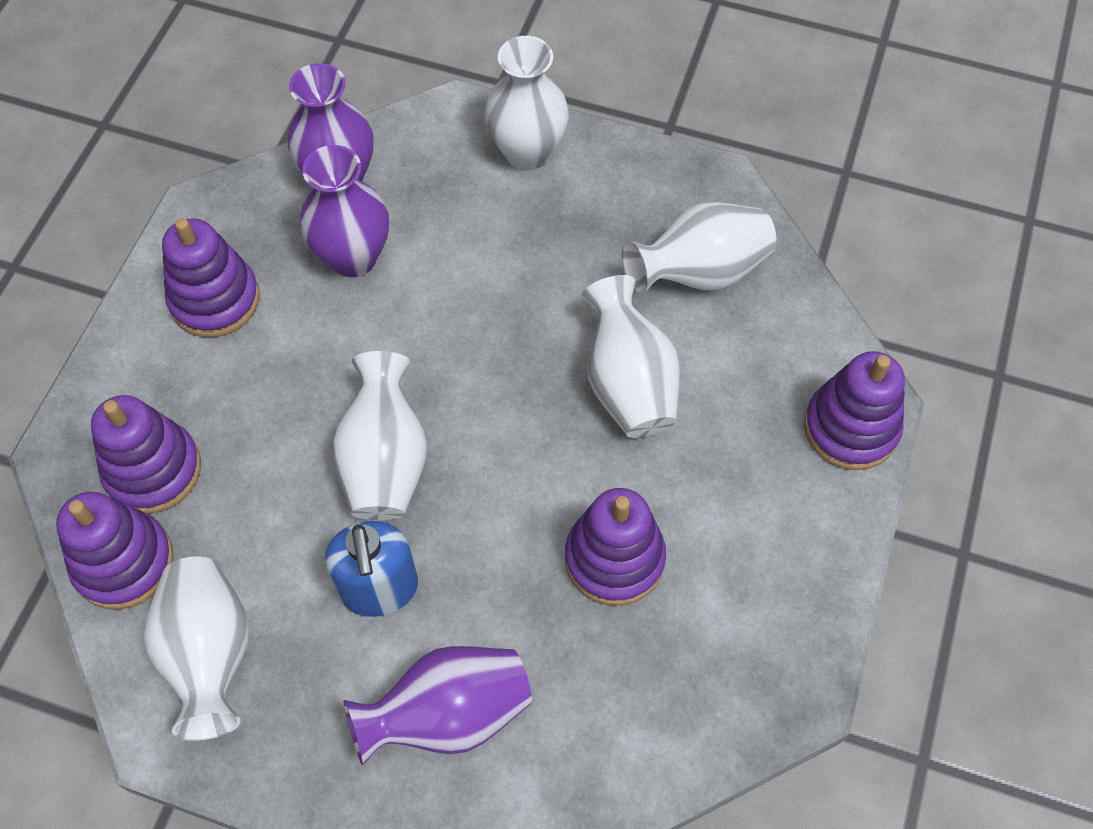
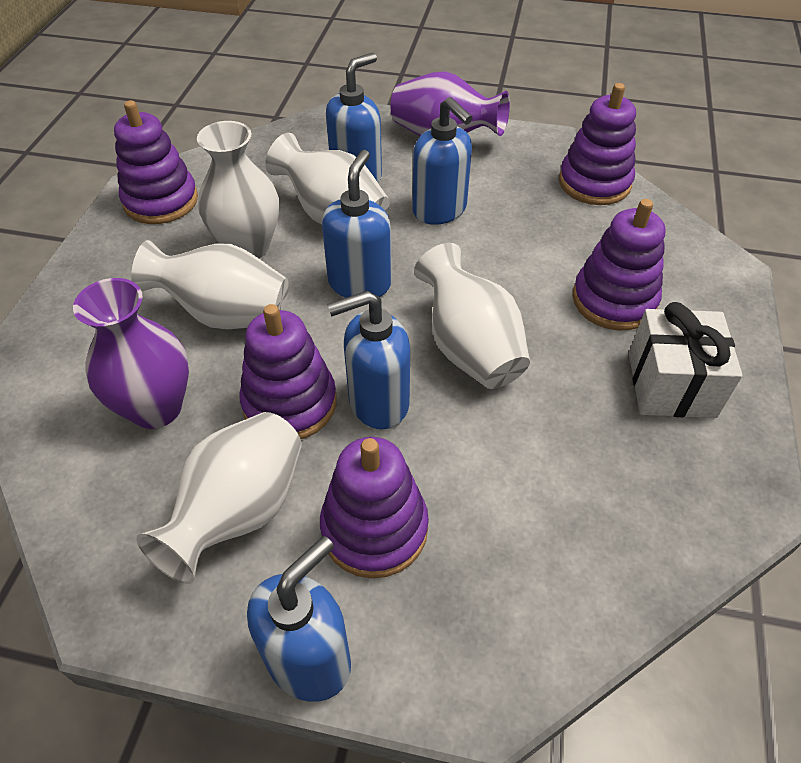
blue soap dispenser: 1 -> 5
purple vase: 3 -> 2
white gift: 0 -> 1

